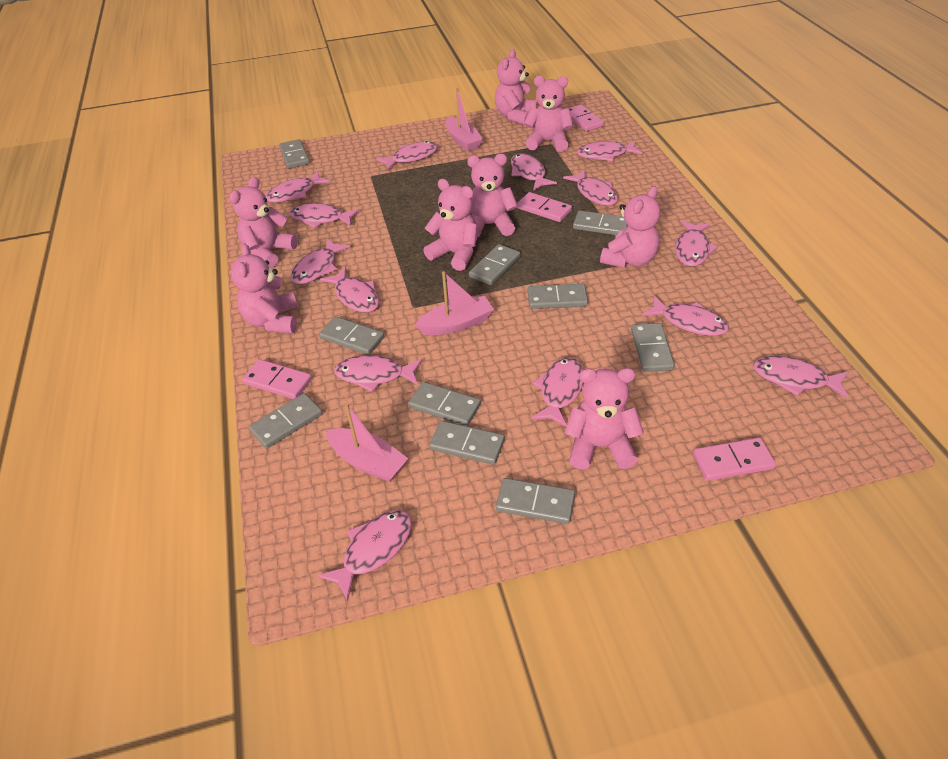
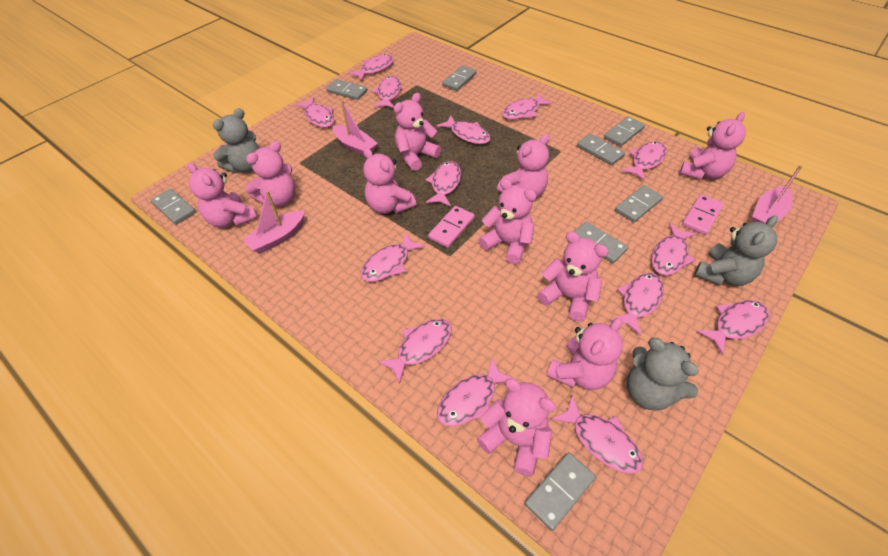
grey domino: 10 -> 8
grey teddy bear: 0 -> 3
pink domino: 4 -> 2
pink teddy bear: 8 -> 10

